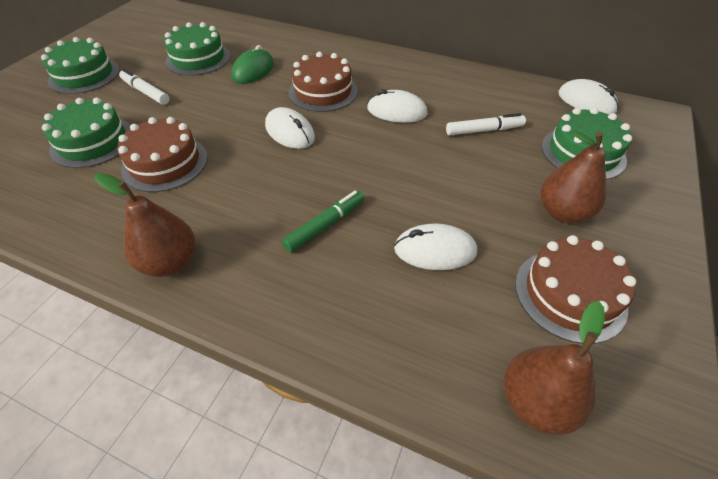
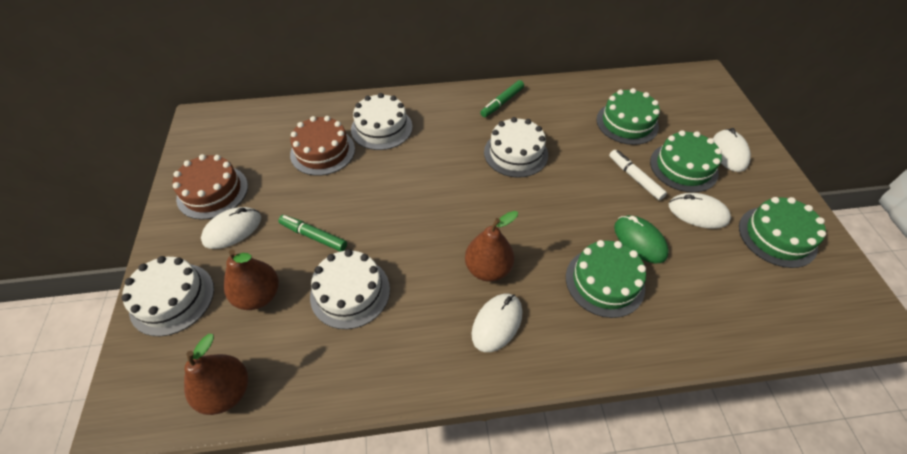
brown cake: 3 -> 2
green marker: 1 -> 2
white cake: 0 -> 4
white marker: 2 -> 1

